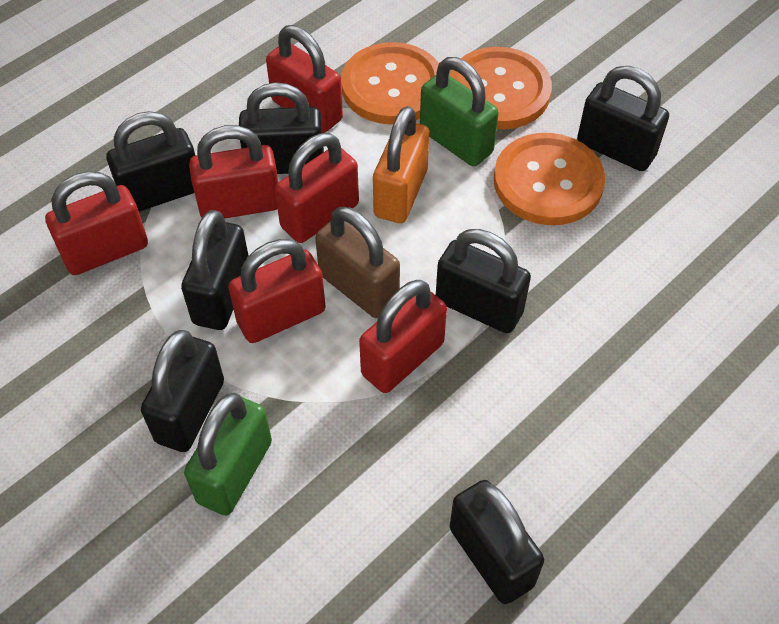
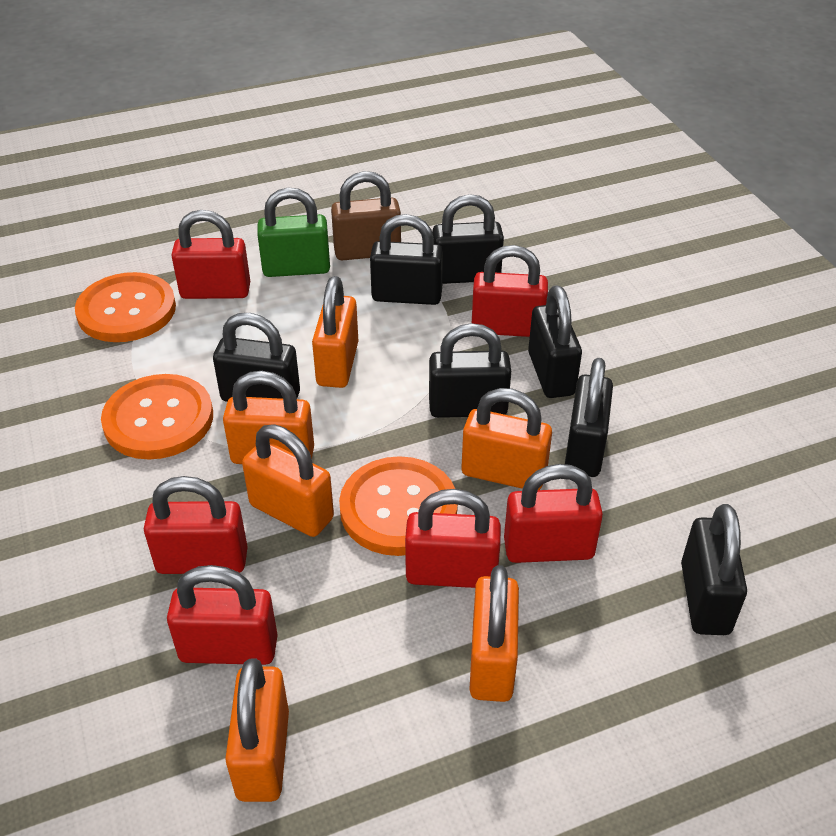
green padlock: 2 -> 1
orange padlock: 1 -> 6

